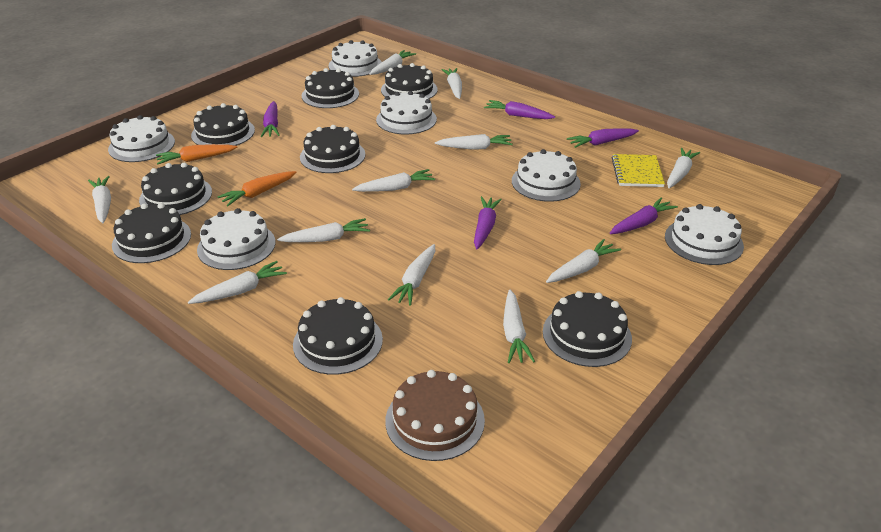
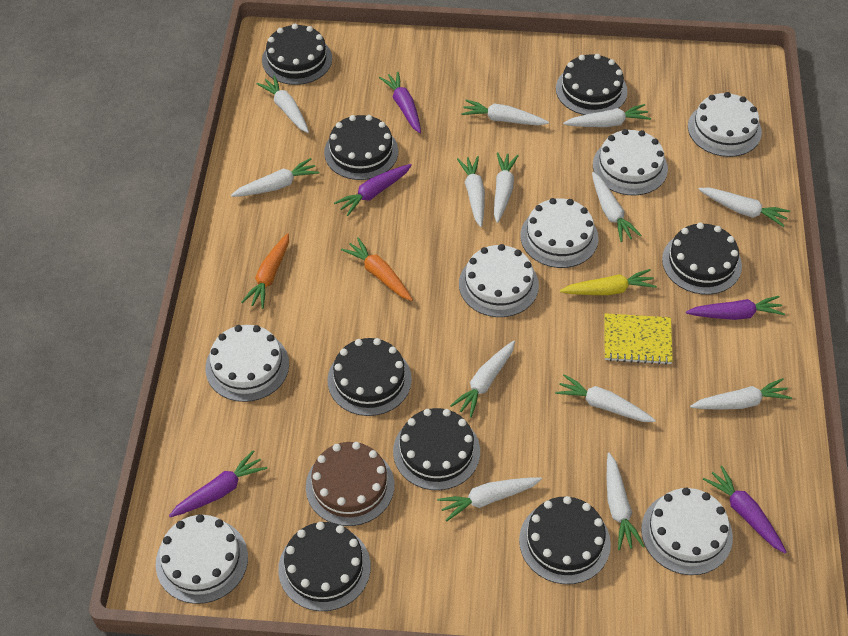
white cake: 6 -> 7
white carrot: 11 -> 13
yellow carrot: 0 -> 1

